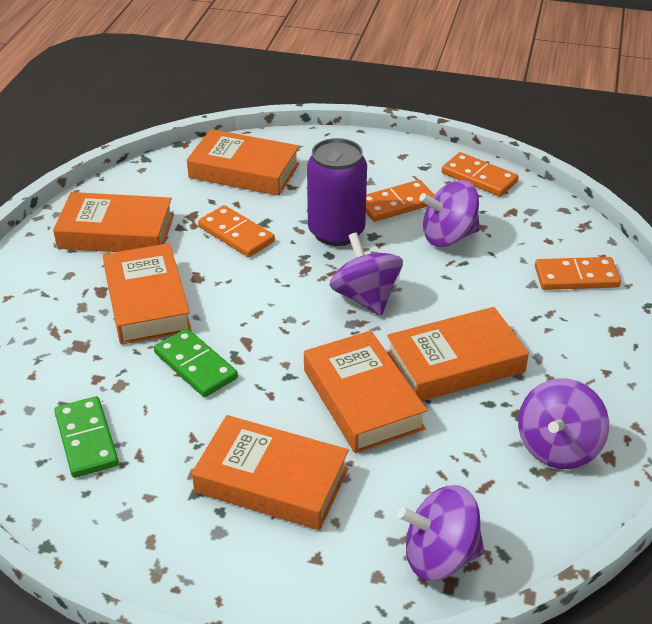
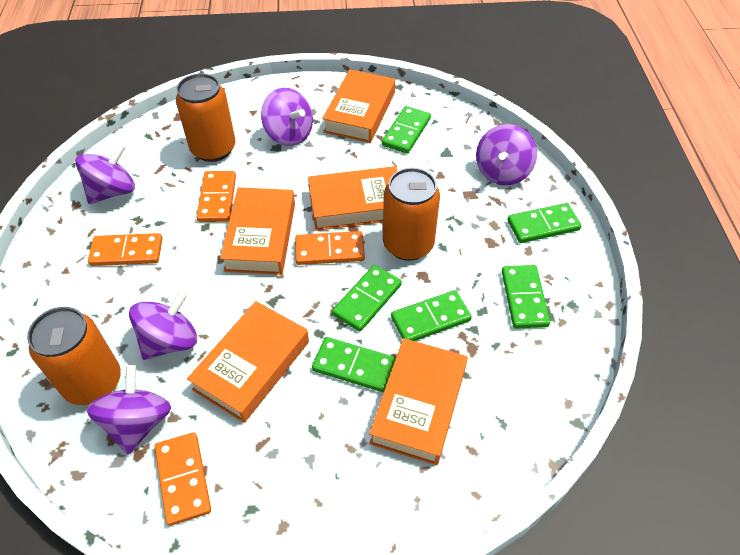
green domino: 2 -> 6
orange book: 6 -> 5
orange can: 0 -> 3
purple can: 1 -> 0
purple spinning top: 4 -> 5

